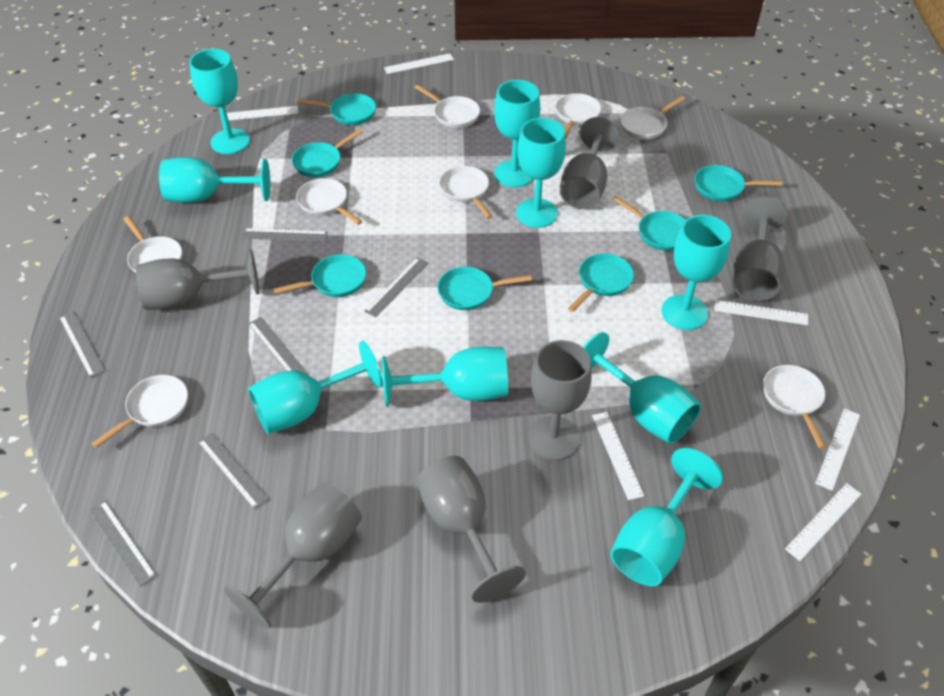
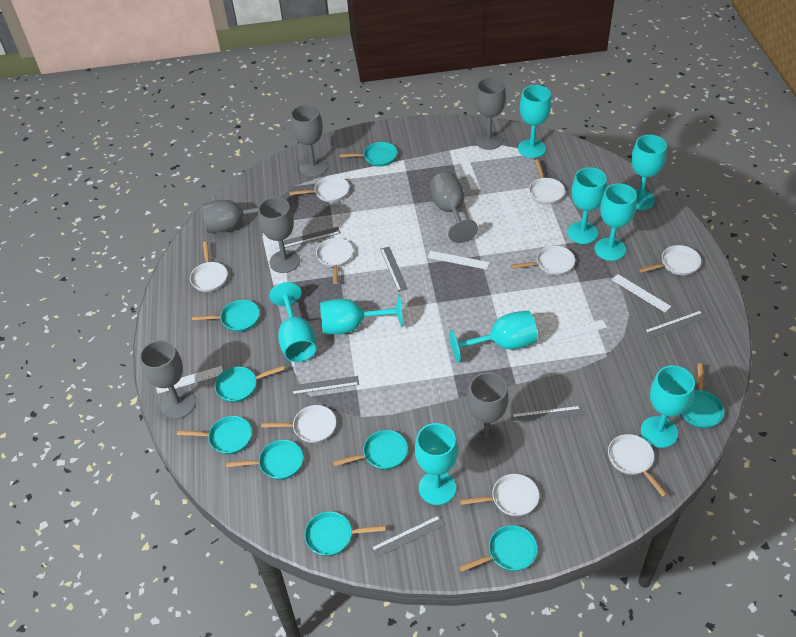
grey goblet: 6 -> 7
turquoise pan: 7 -> 9
white pan: 8 -> 9

